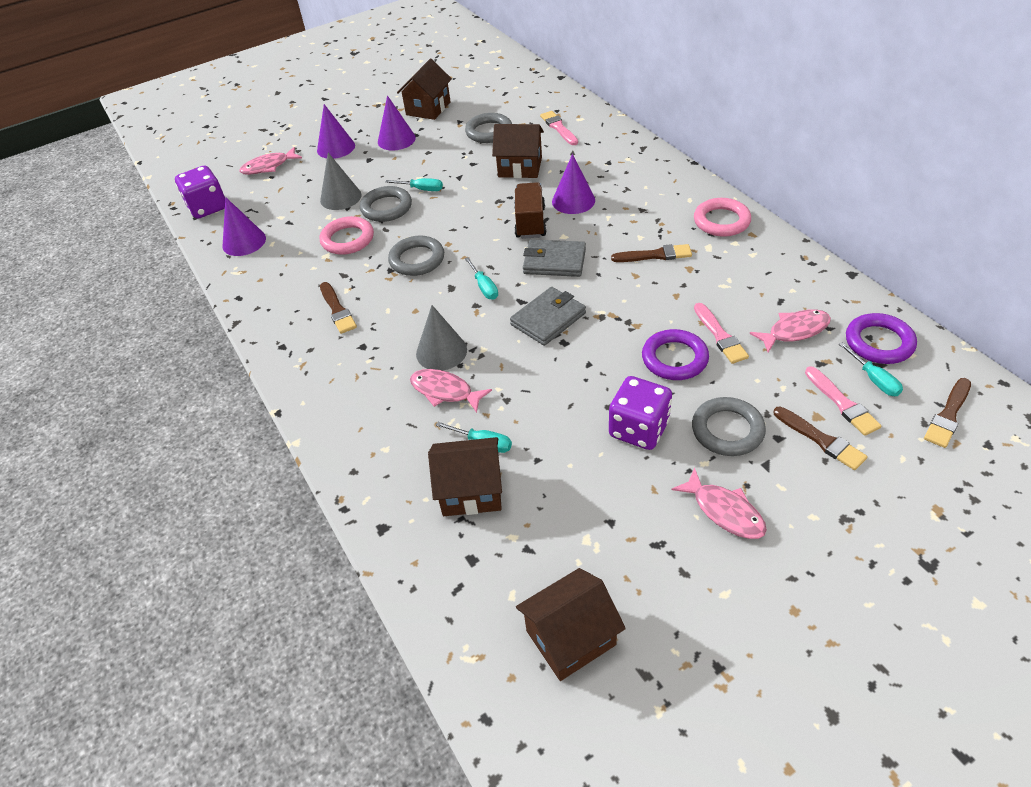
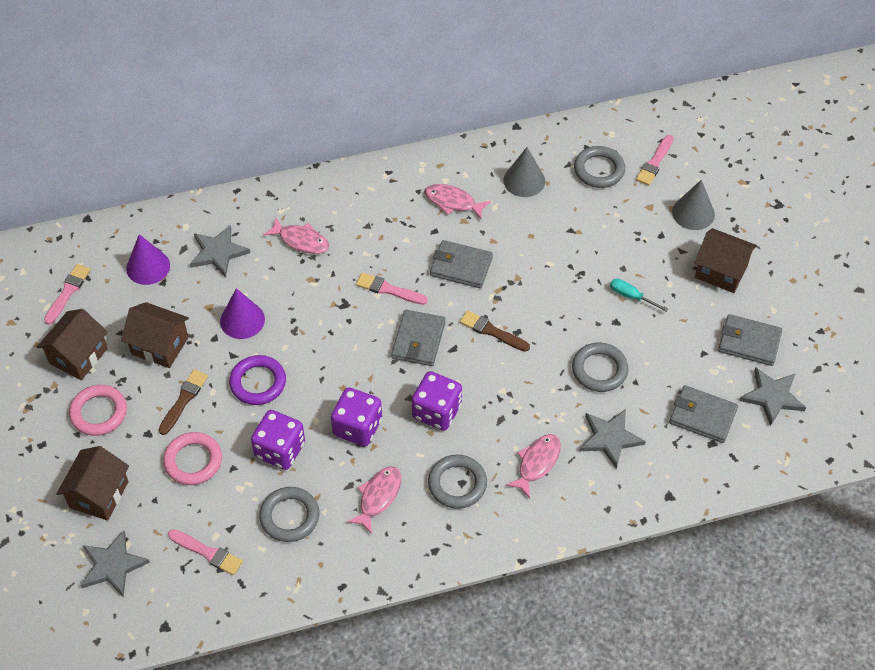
brown brush: 4 -> 2
brown truck: 1 -> 0
grey star: 0 -> 4
grey wallet: 2 -> 4
pink brush: 3 -> 4
purple cone: 4 -> 2
purple dice: 2 -> 3
purple ring: 2 -> 1
turquoise screwdriver: 4 -> 1

